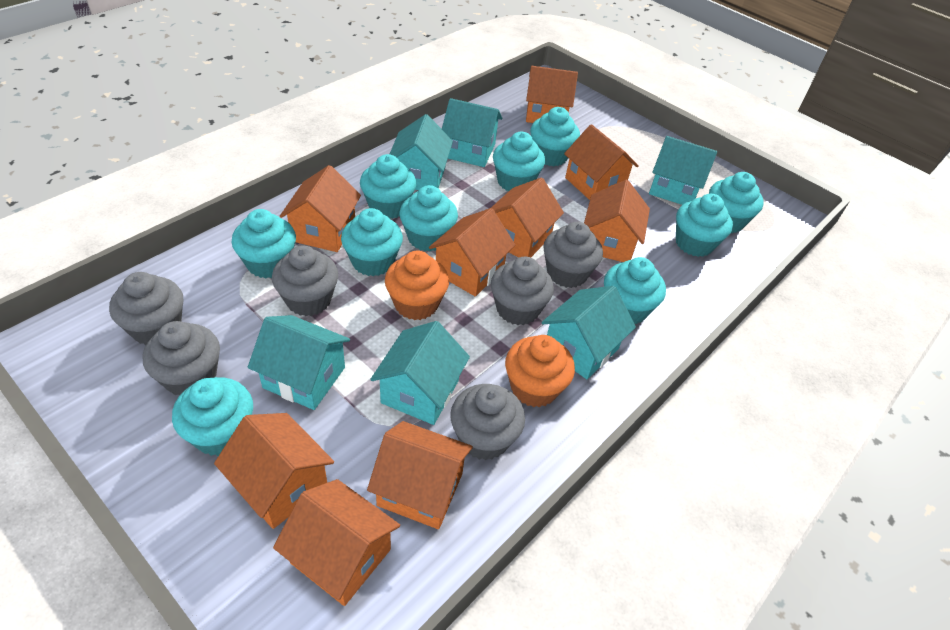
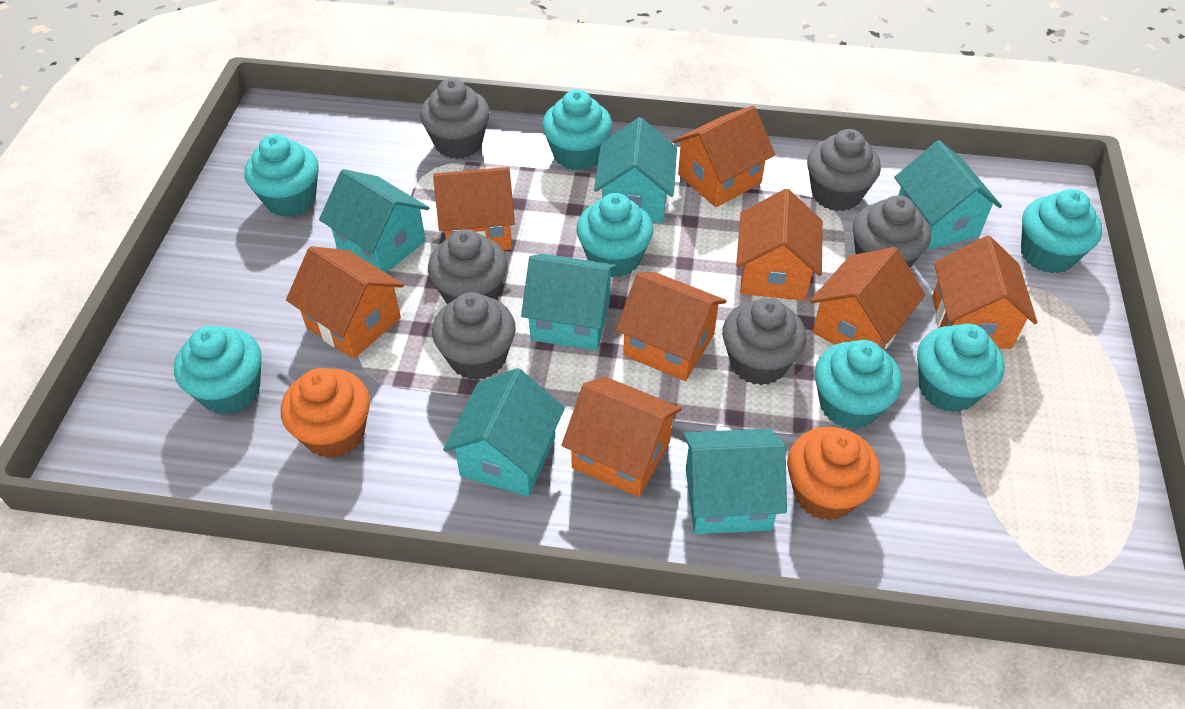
orange house: 9 -> 8
turquoise cupcake: 10 -> 7

